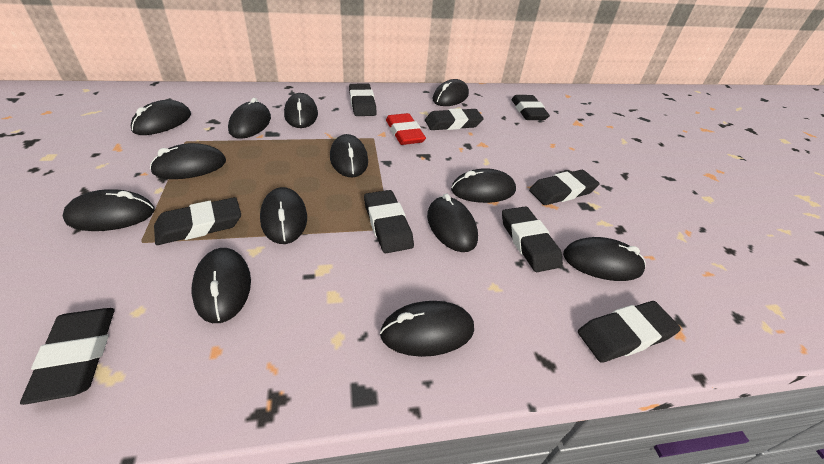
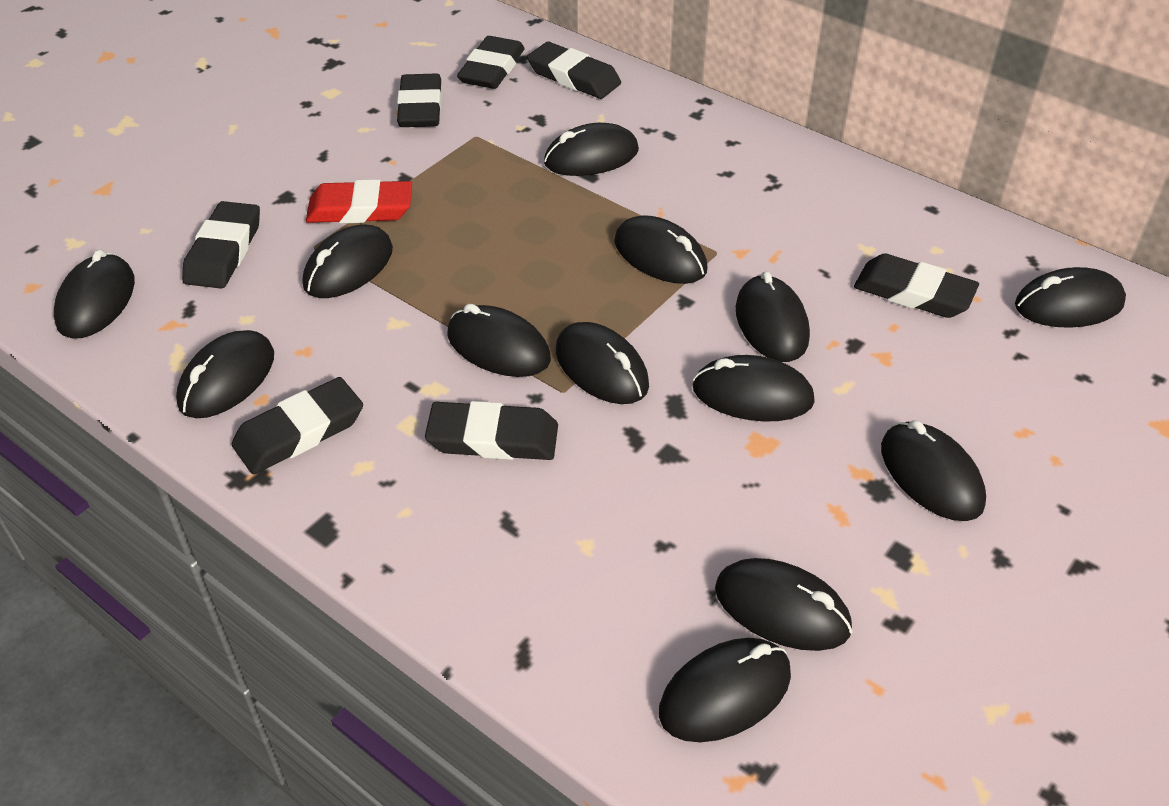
black eraser: 9 -> 7

